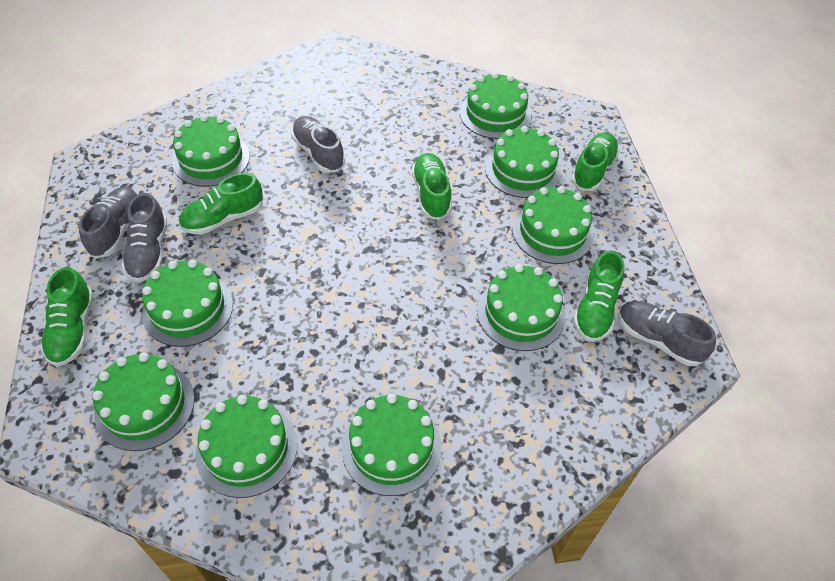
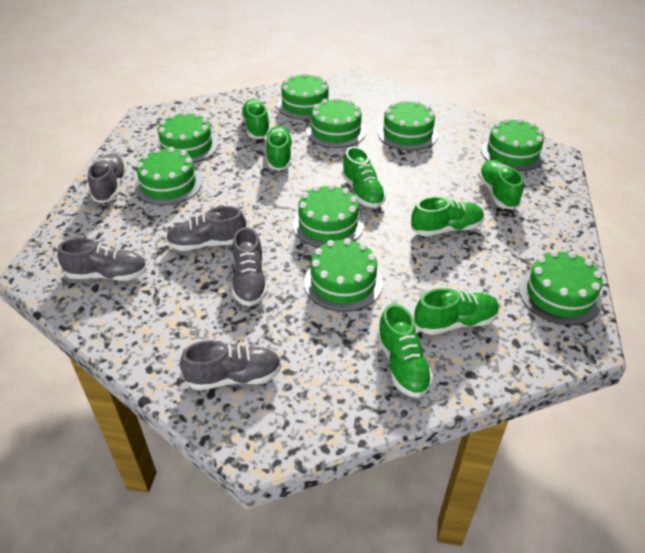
green shoe: 5 -> 7
grey shoe: 4 -> 5

